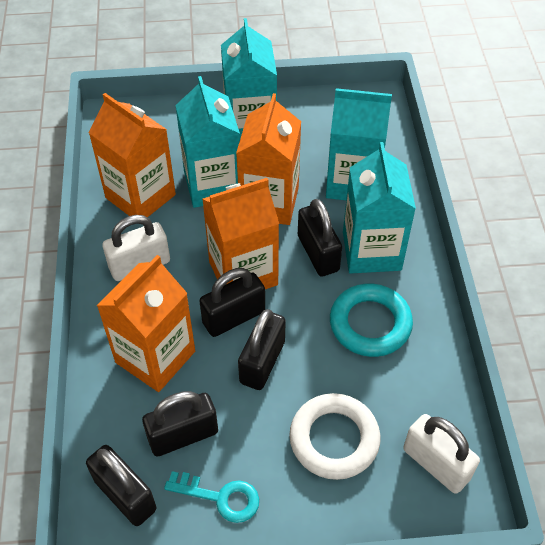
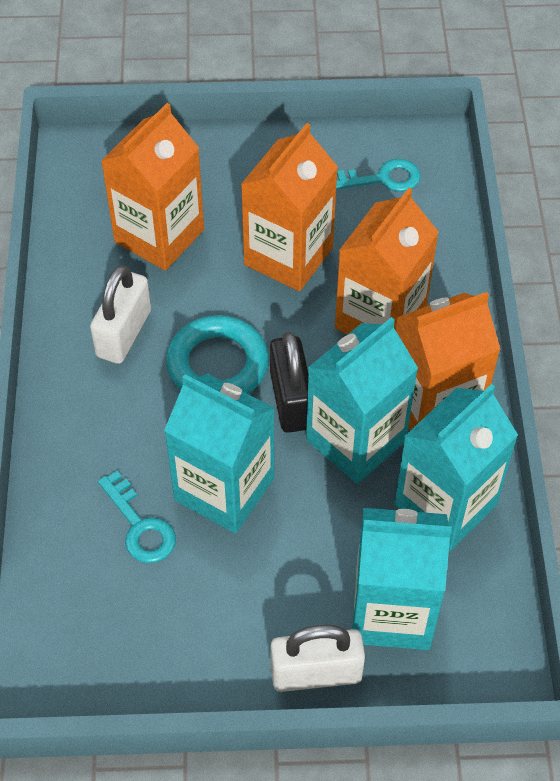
black padlock: 5 -> 1
turquoise key: 1 -> 2
white ring: 1 -> 0

